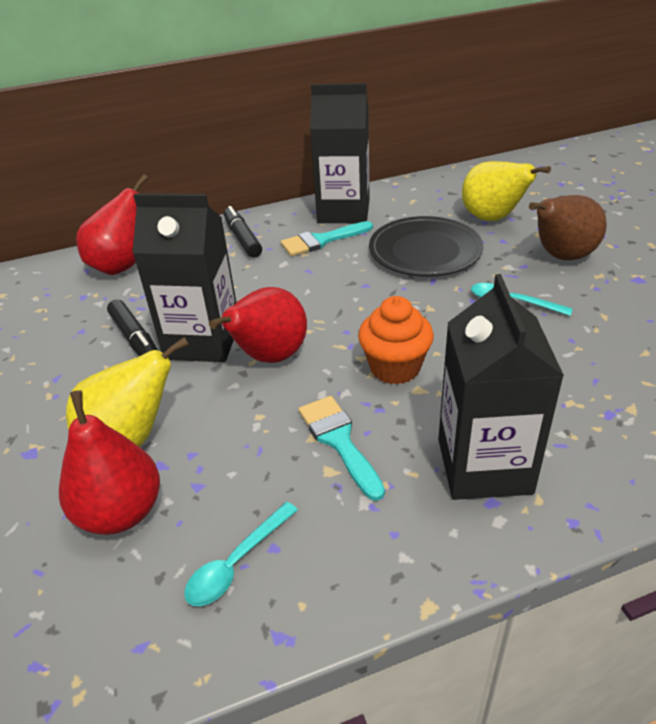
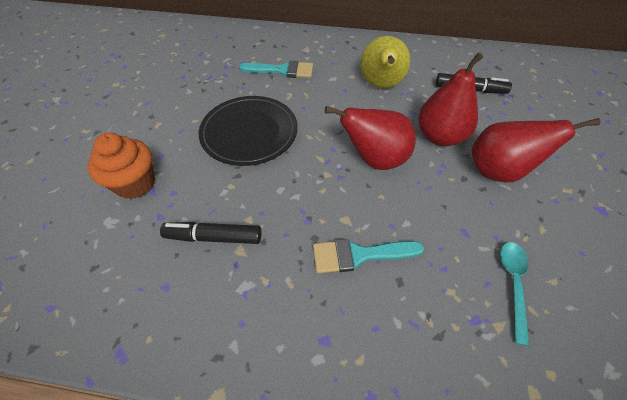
black carton: 3 -> 0
brown pear: 1 -> 0
turquoise spoon: 2 -> 1
yellow pear: 2 -> 1

